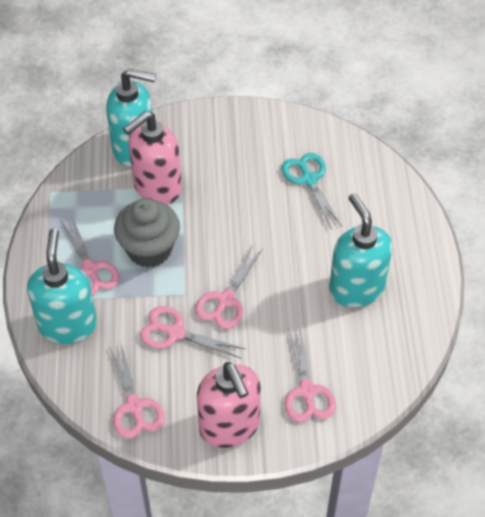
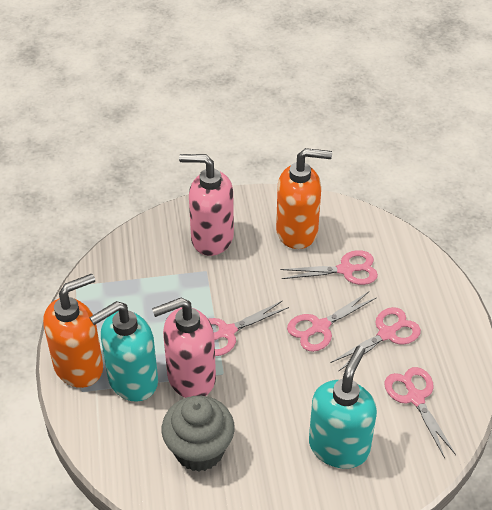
orange soap dispenser: 0 -> 2
turquoise scissors: 1 -> 0
turquoise soap dispenser: 3 -> 2

